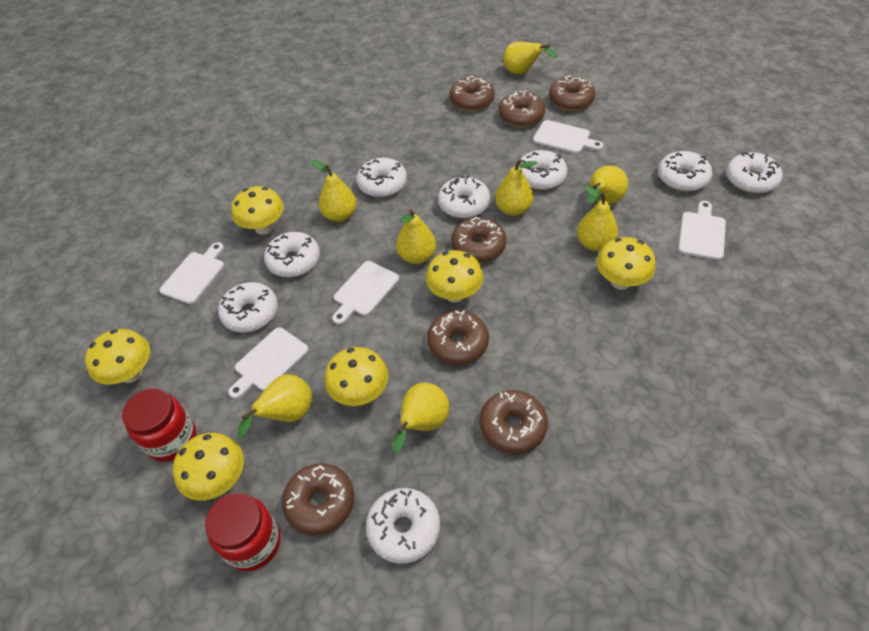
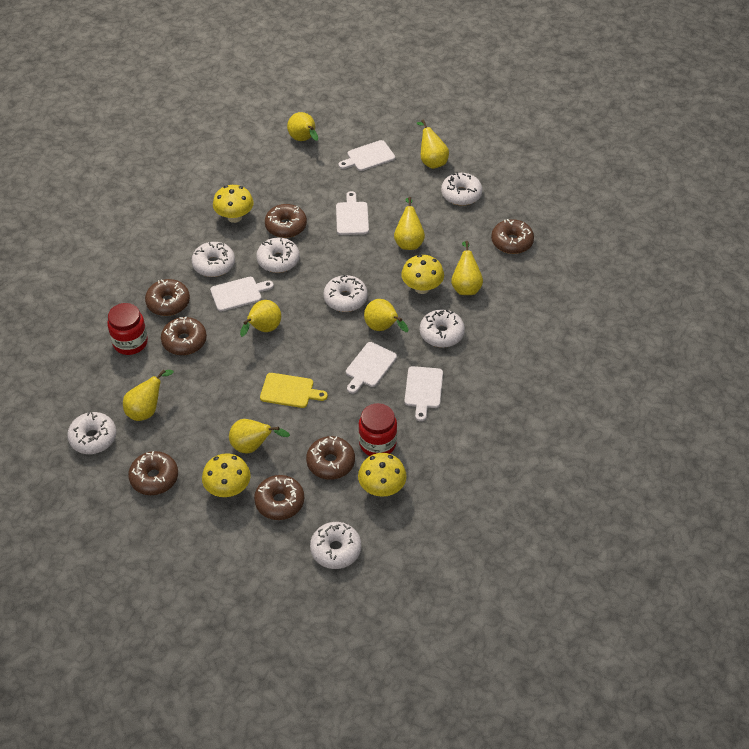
white donut: 8 -> 7
yellow cutting board: 0 -> 1
yellow mushroom: 6 -> 4

